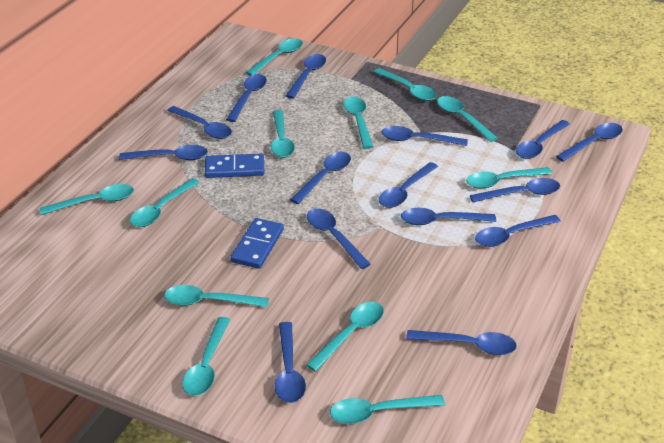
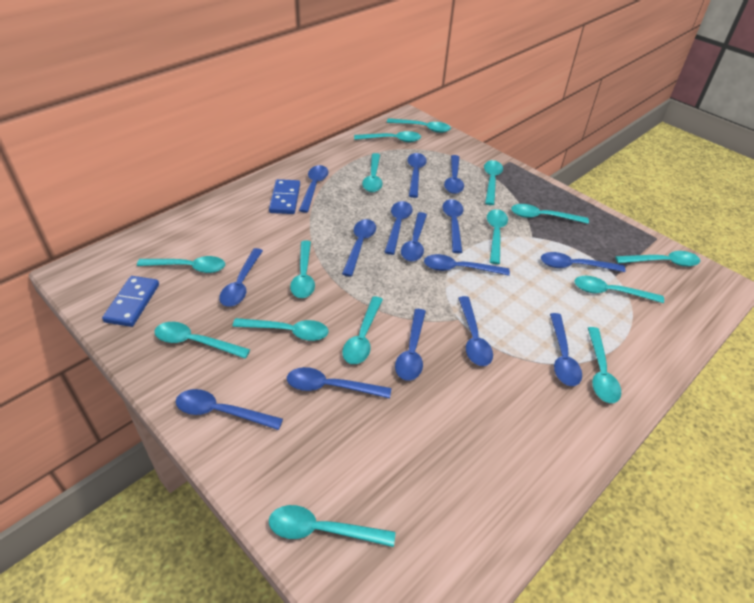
turquoise spoon: 12 -> 15

